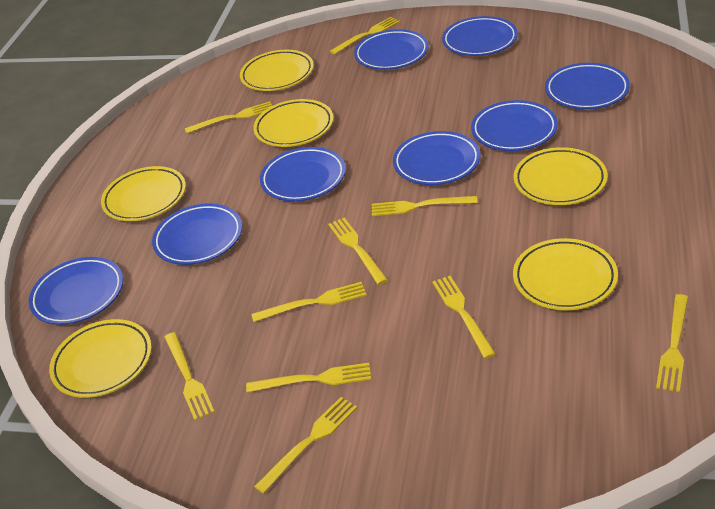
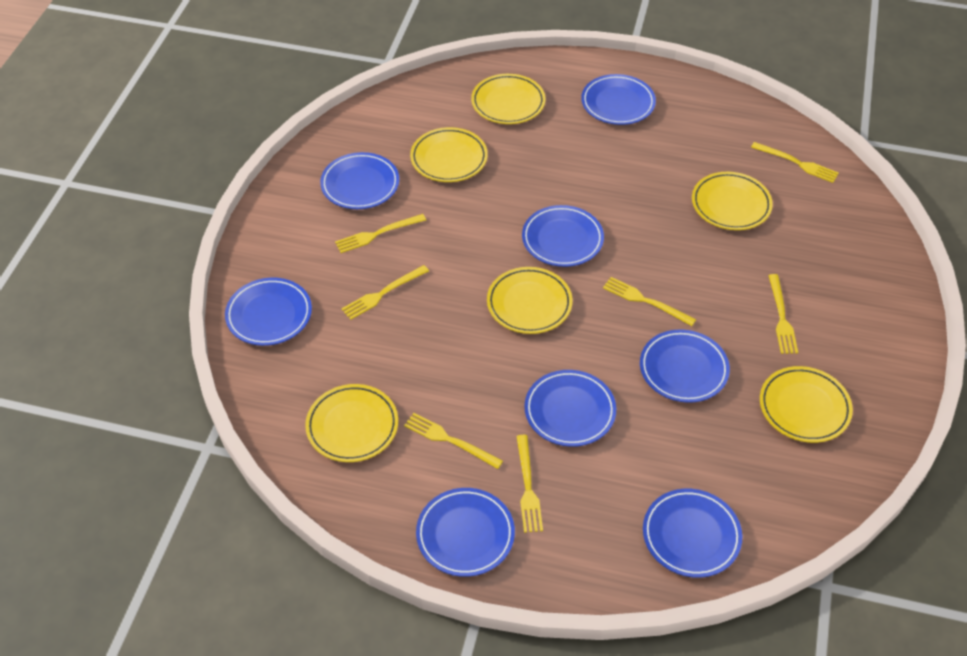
yellow fork: 10 -> 7

